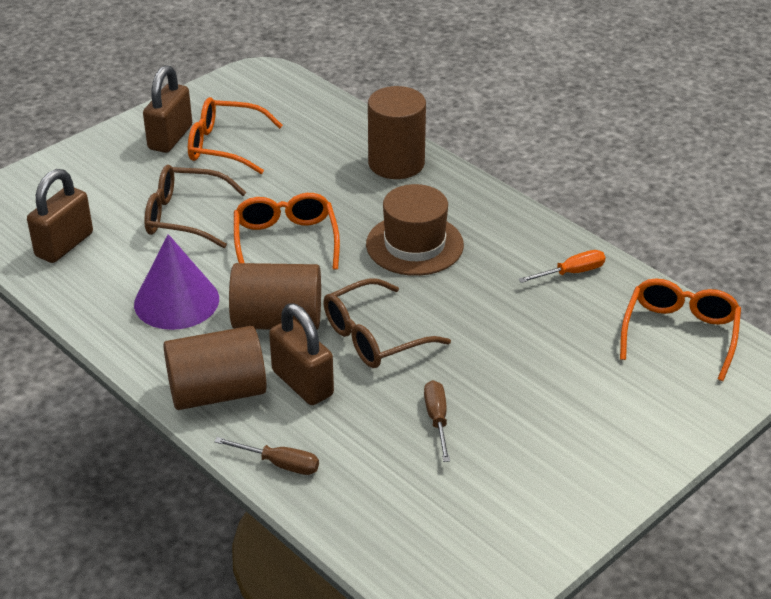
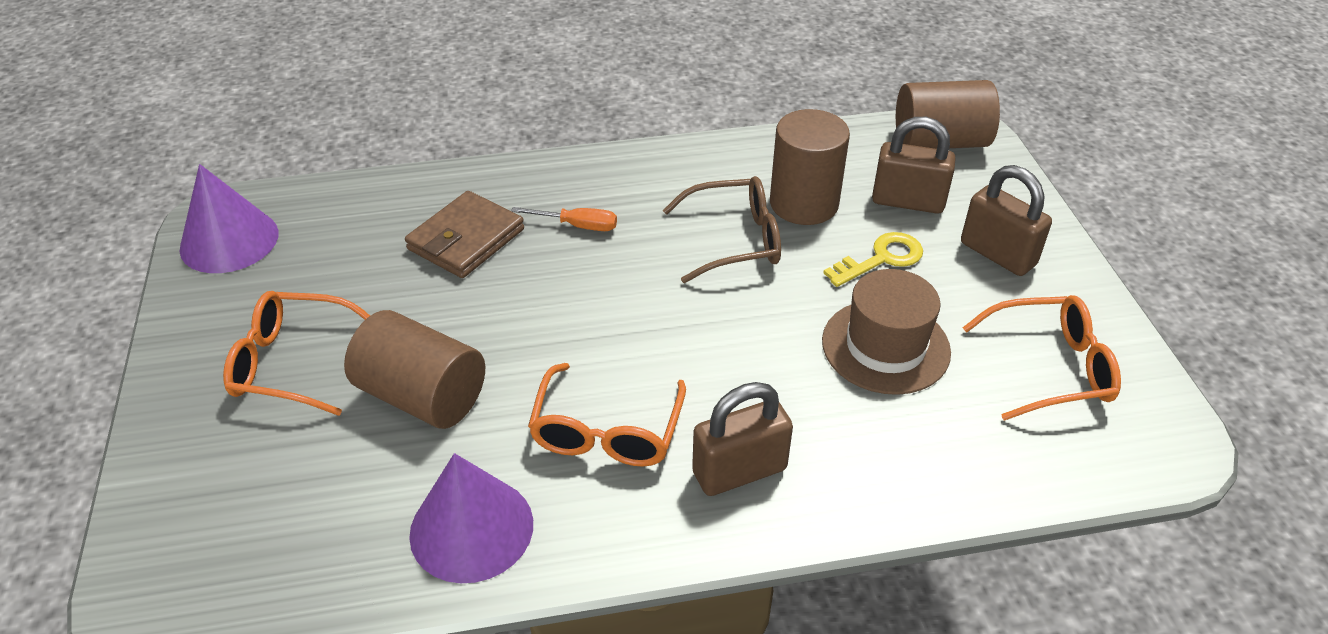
brown glasses: 2 -> 1
brown screwdriver: 2 -> 0
brown wallet: 0 -> 1
purple cone: 1 -> 2
yellow key: 0 -> 1

